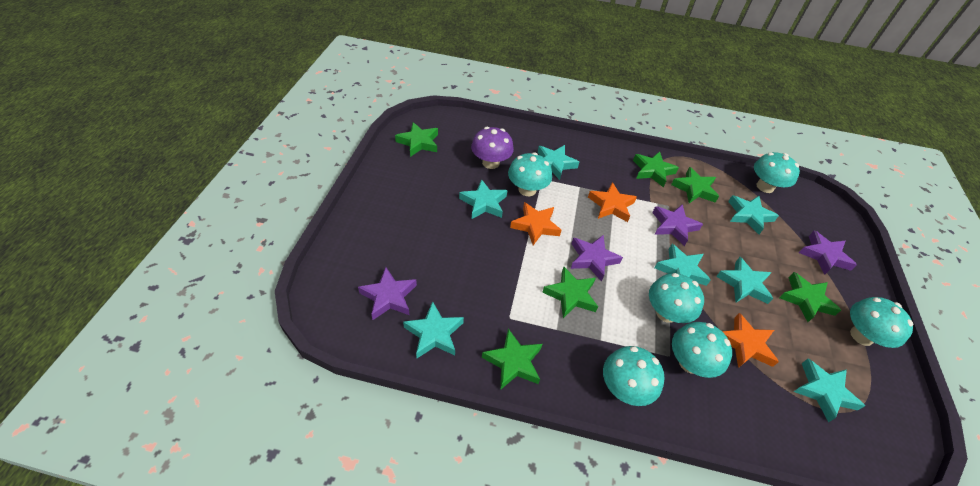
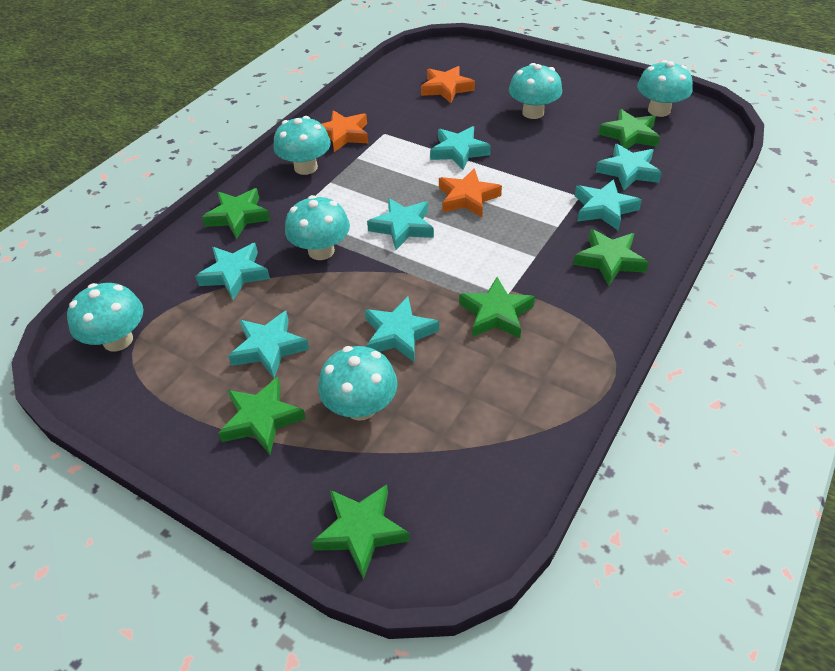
purple mushroom: 1 -> 0
purple star: 4 -> 0

